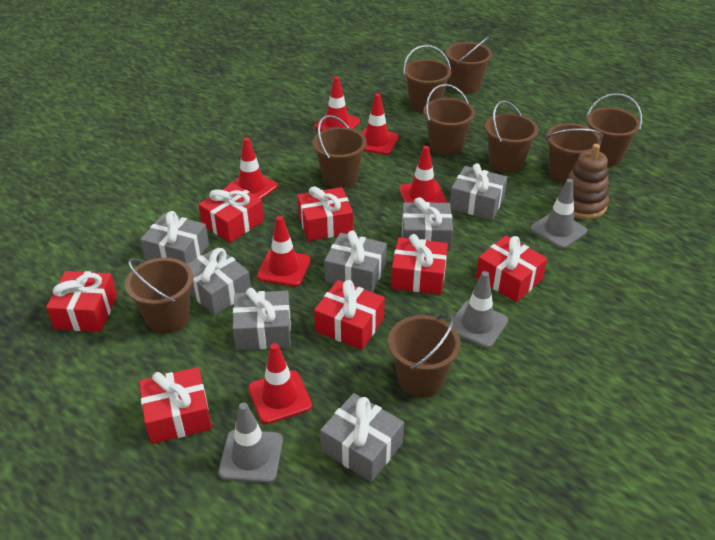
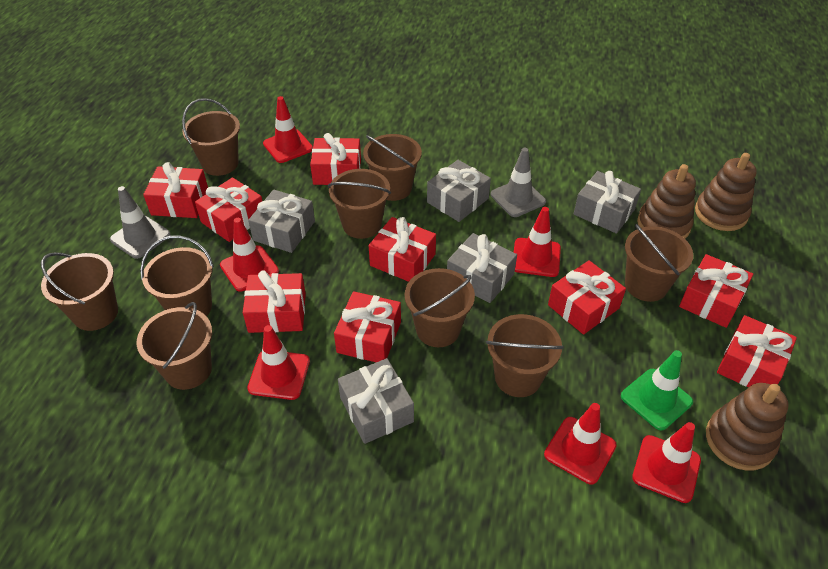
brown stacking toy: 1 -> 3
green traffic cone: 0 -> 1
grey gift: 7 -> 5
grey traffic cone: 3 -> 2
red gift: 7 -> 9

